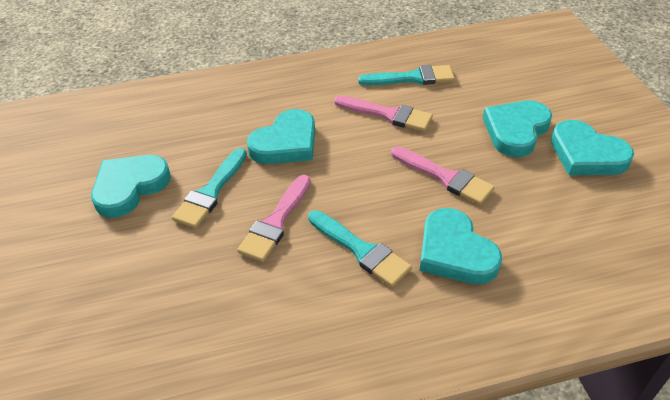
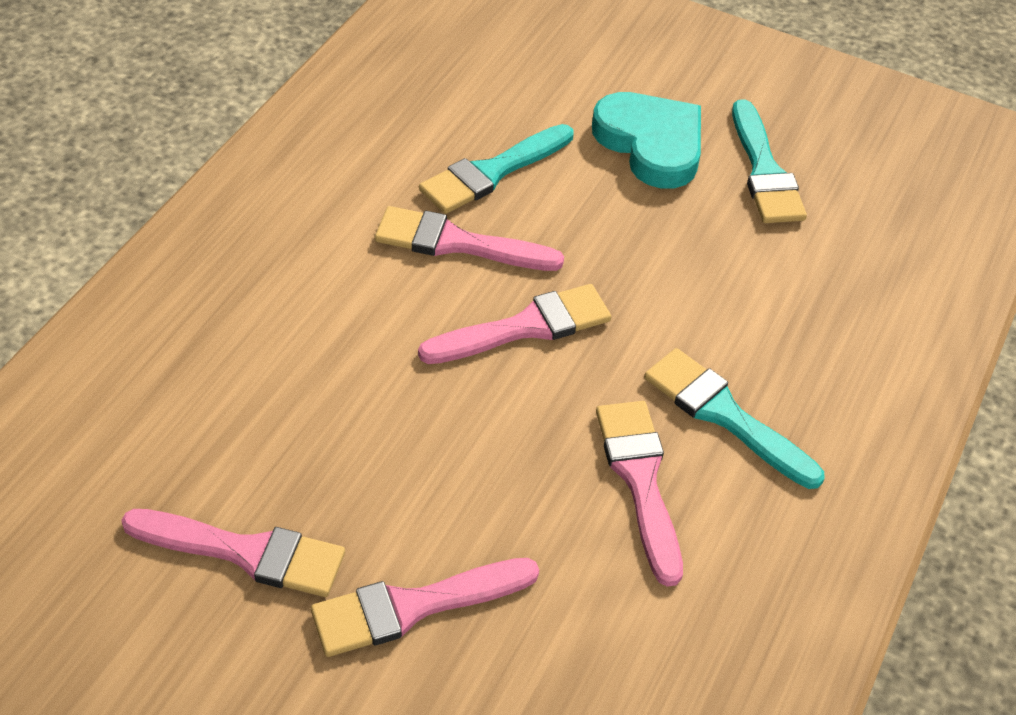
pink brush: 3 -> 5
turquoise heart: 5 -> 1

